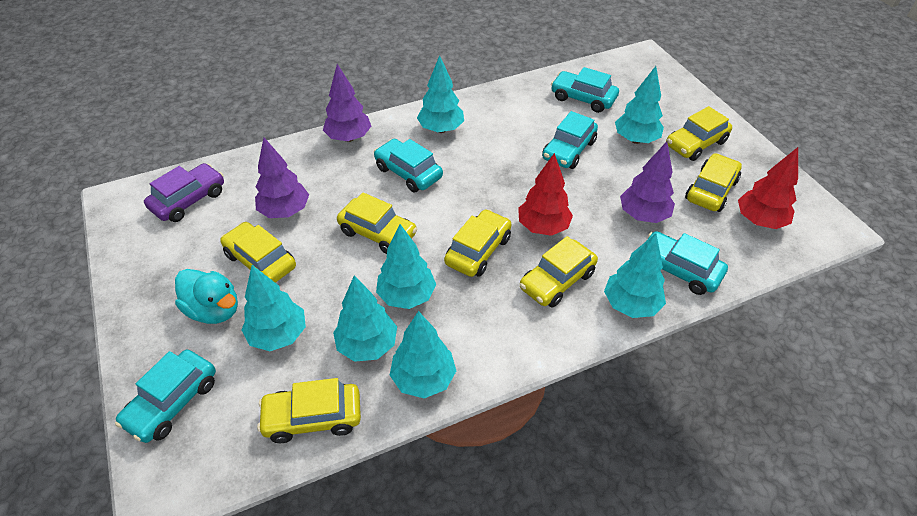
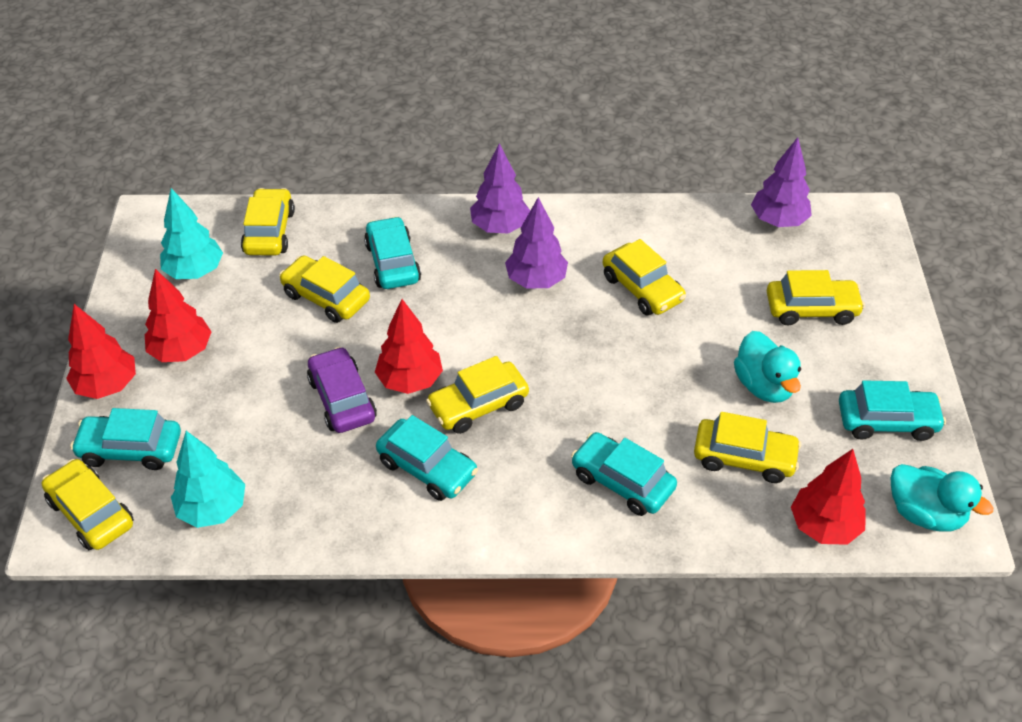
red tree: 2 -> 4
turquoise duck: 1 -> 2
turquoise tree: 7 -> 2

